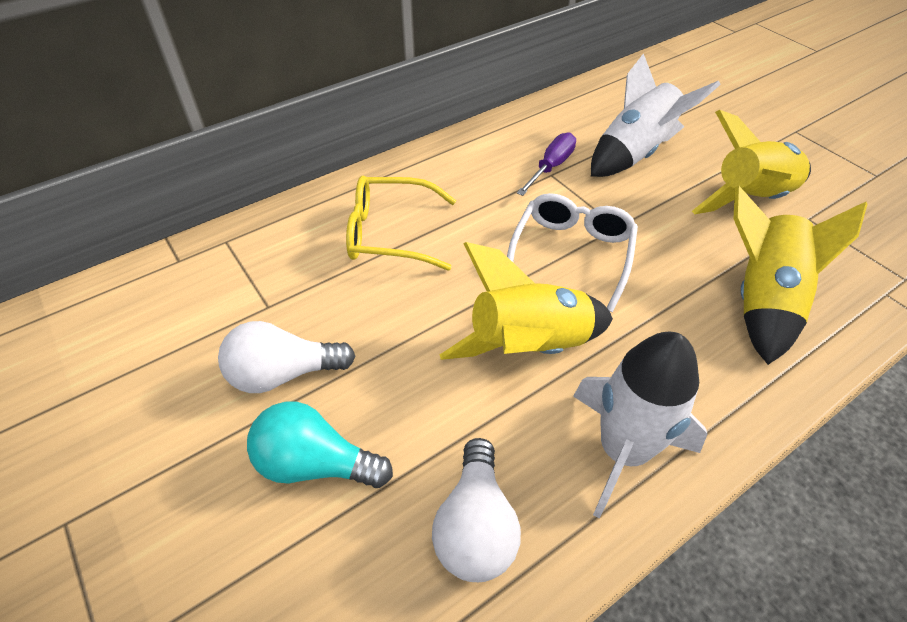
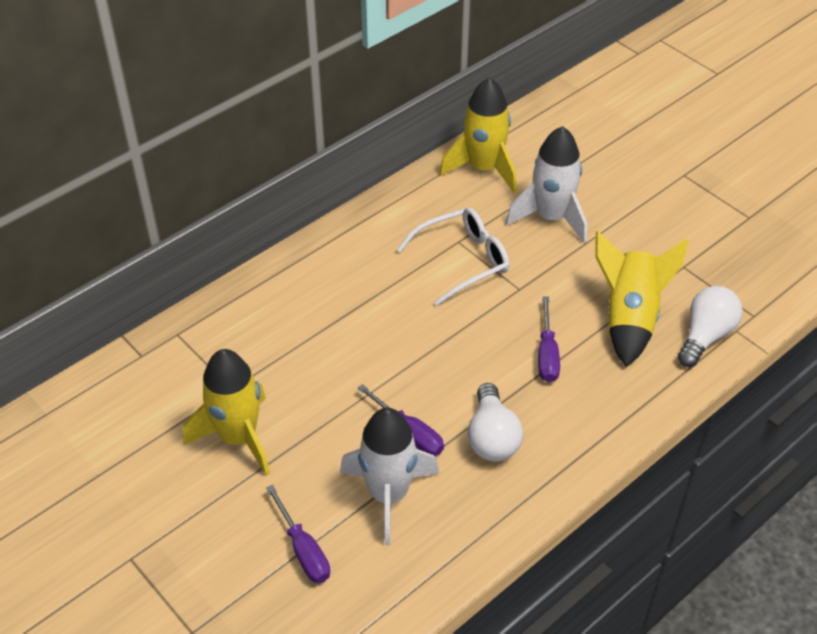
purple screwdriver: 1 -> 3
turquoise light bulb: 1 -> 0
yellow glasses: 1 -> 0

